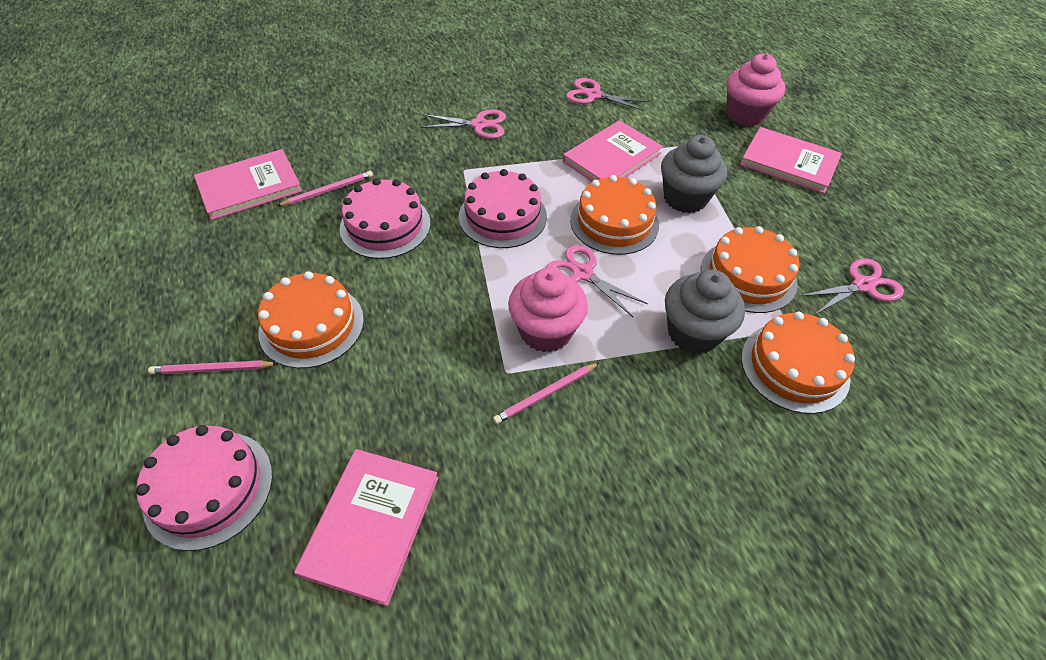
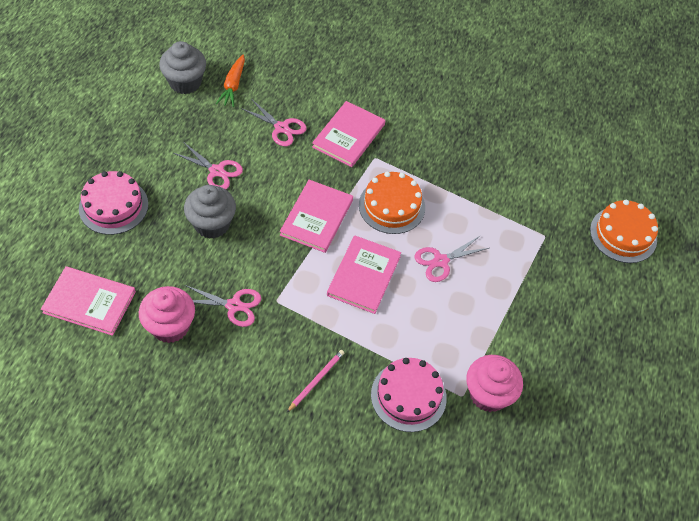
orange cake: 4 -> 2
orange carrot: 0 -> 1
pink cake: 3 -> 2
pink pencil: 3 -> 1

